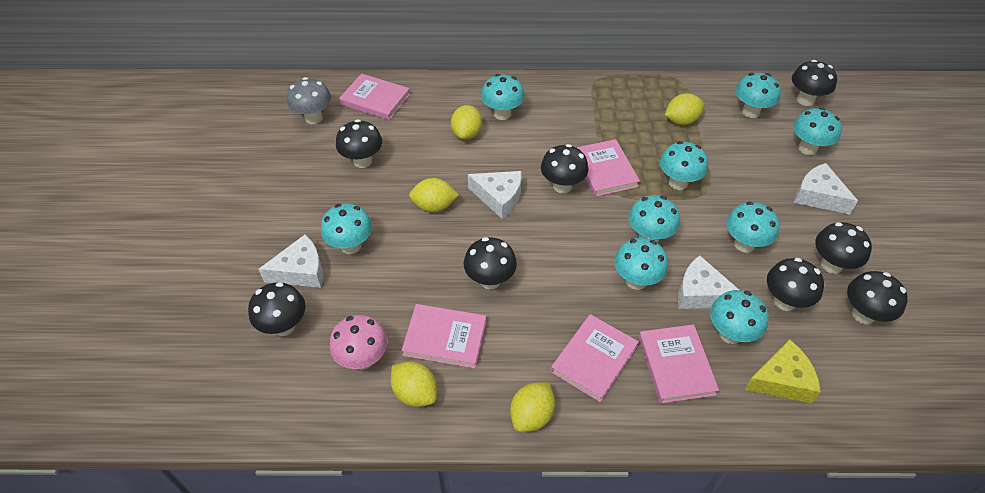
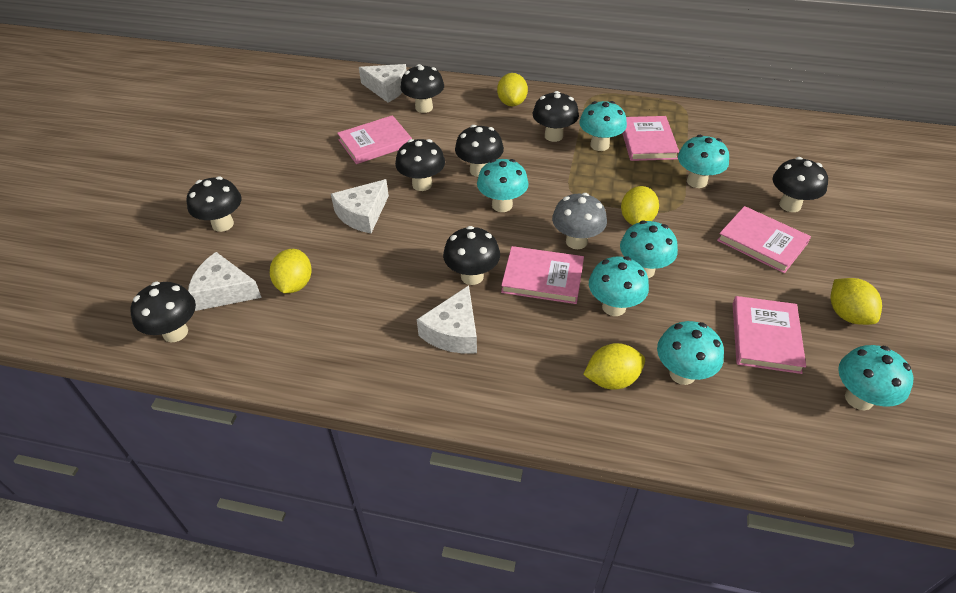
pink mushroom: 1 -> 0
turquoise mushroom: 9 -> 7
yellow cheese: 1 -> 0

